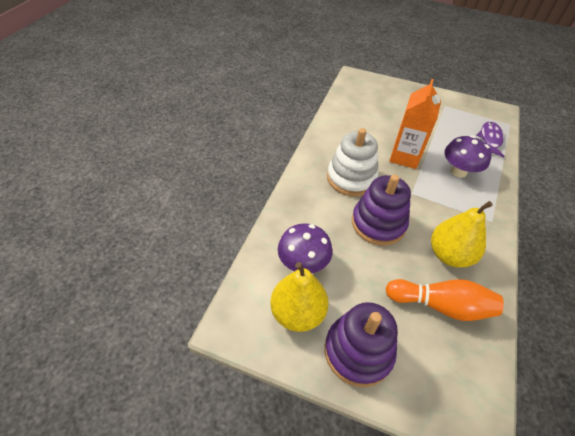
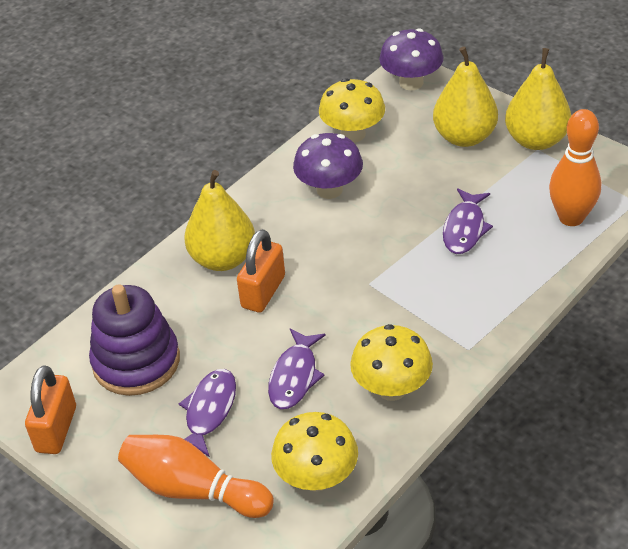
orange bowling pin: 1 -> 2
orange carton: 1 -> 0
orange padlock: 0 -> 2
purple fish: 1 -> 3
purple stacking toy: 2 -> 1
white stacking toy: 1 -> 0
yellow mushroom: 0 -> 3
yellow pear: 2 -> 3

